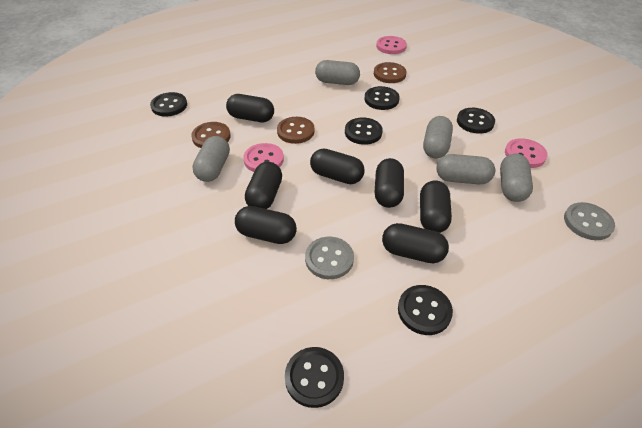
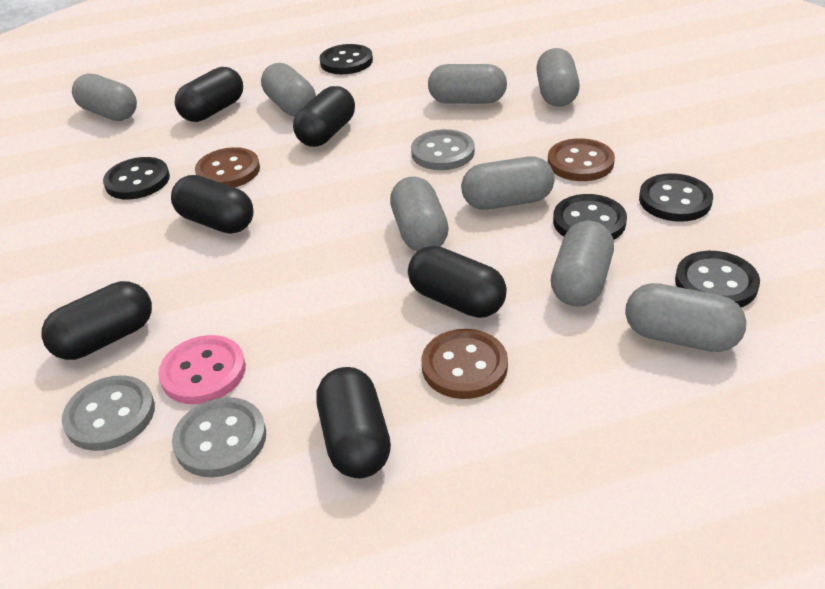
black button: 6 -> 5
black capsule: 7 -> 6
grey button: 2 -> 3
grey capsule: 5 -> 8
pink button: 3 -> 1

